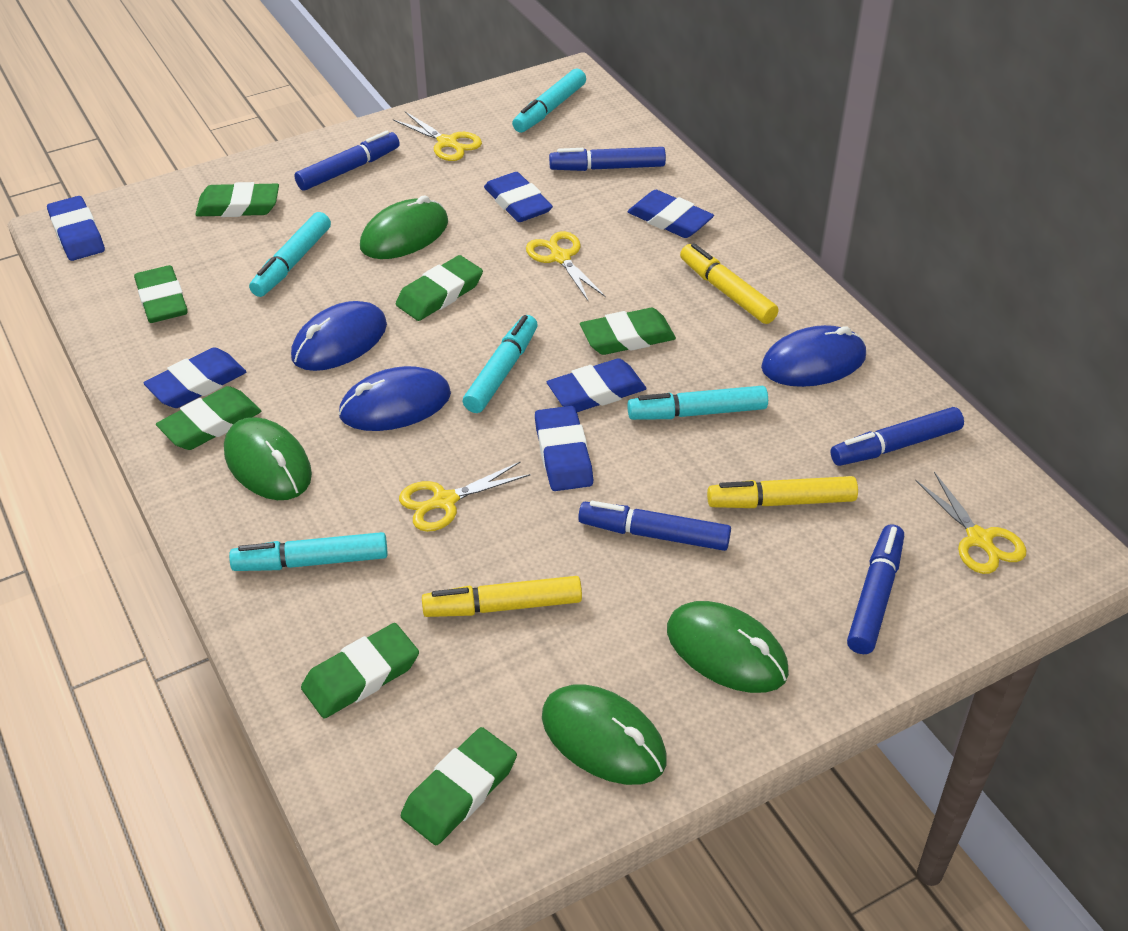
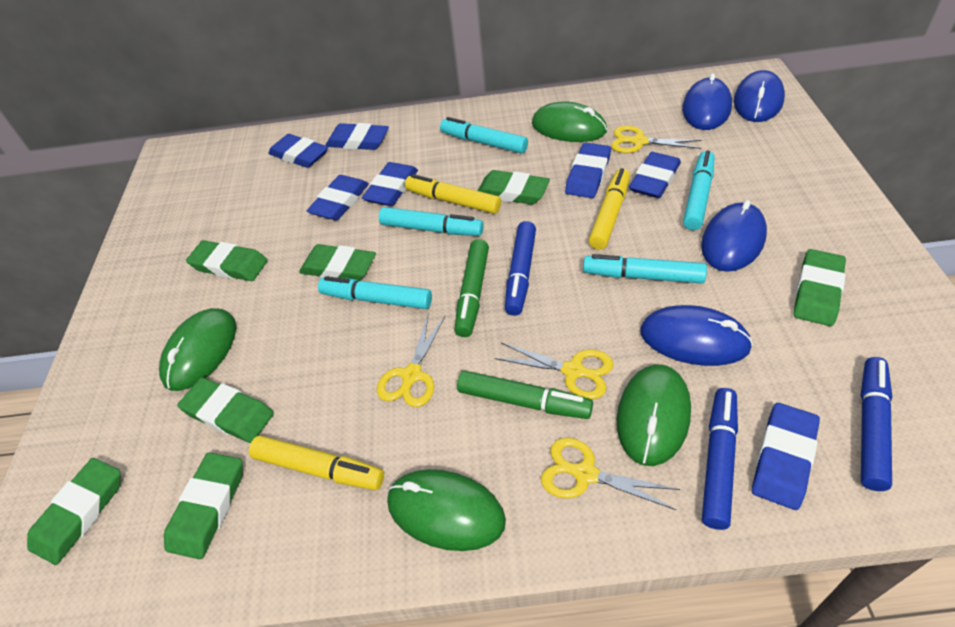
blue eraser: 6 -> 7
blue marker: 5 -> 3
blue mouse: 3 -> 4
green marker: 0 -> 2

